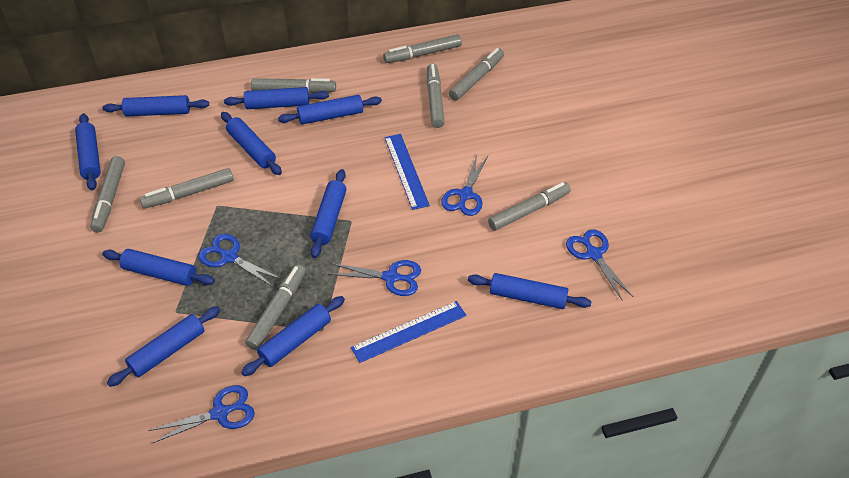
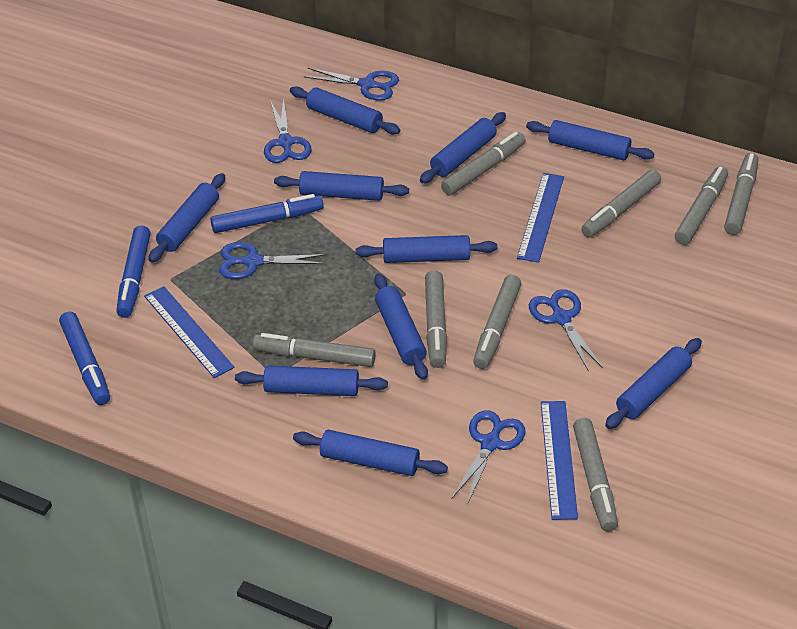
blue marker: 0 -> 3
blue ruler: 2 -> 3

